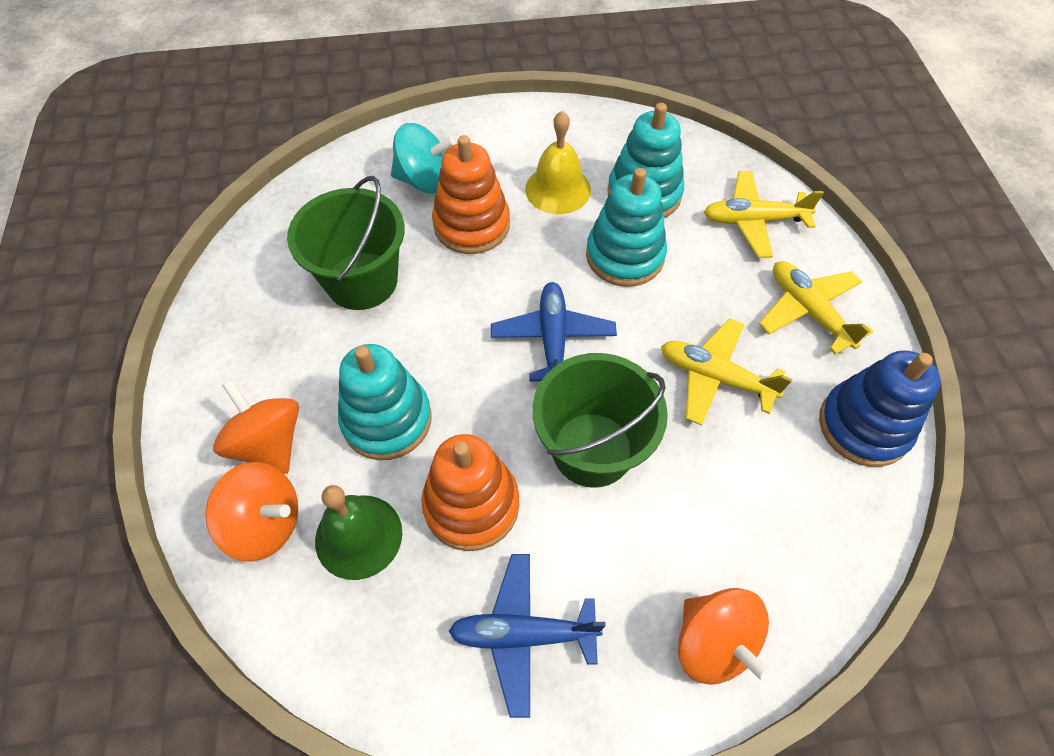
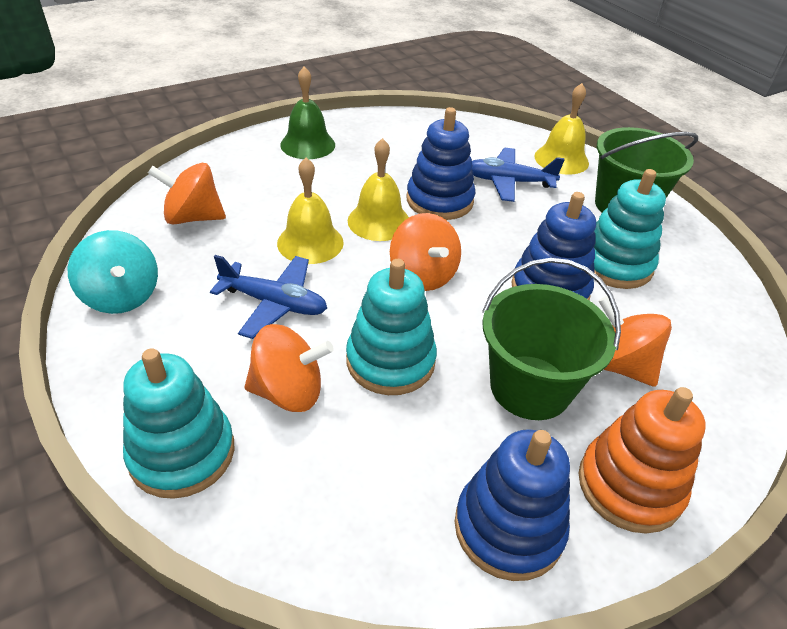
blue stacking toy: 1 -> 3
orange spinning top: 3 -> 4
orange stacking toy: 2 -> 1
yellow bell: 1 -> 3
yellow plane: 3 -> 0

